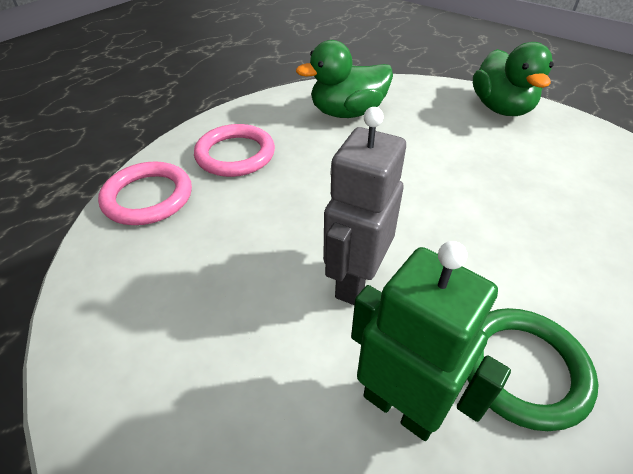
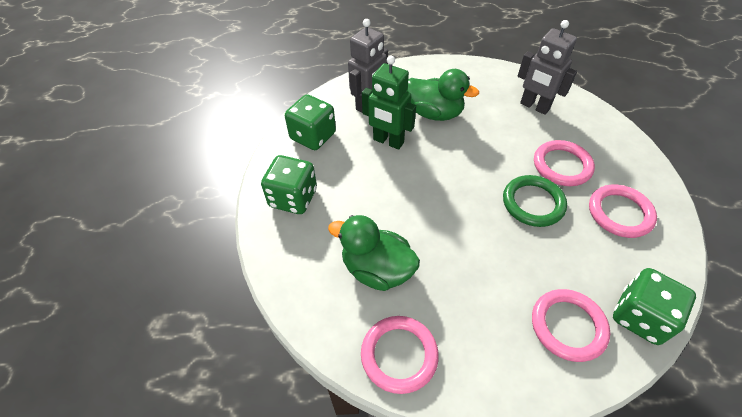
green dice: 0 -> 3
grey robot: 1 -> 2
pink ring: 2 -> 4

